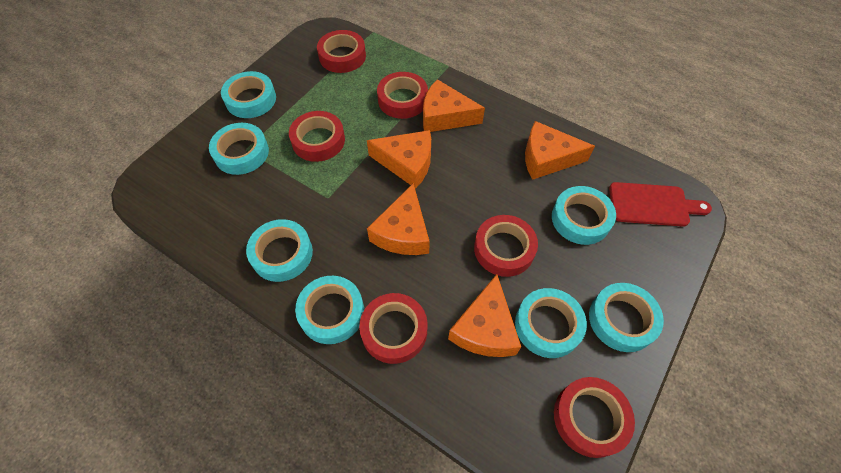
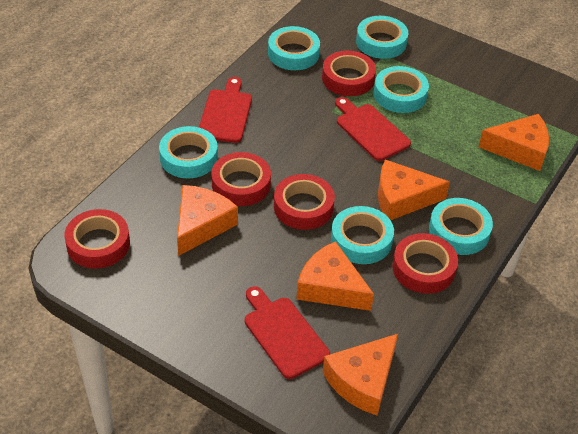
red cutting board: 1 -> 3
red tape: 6 -> 5
turquoise tape: 7 -> 6

